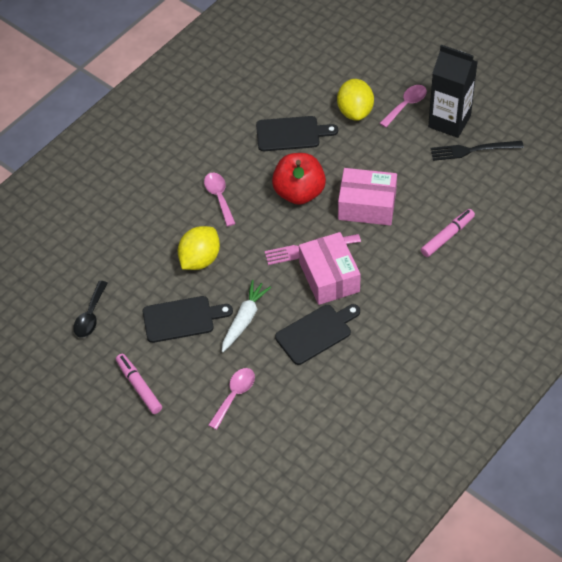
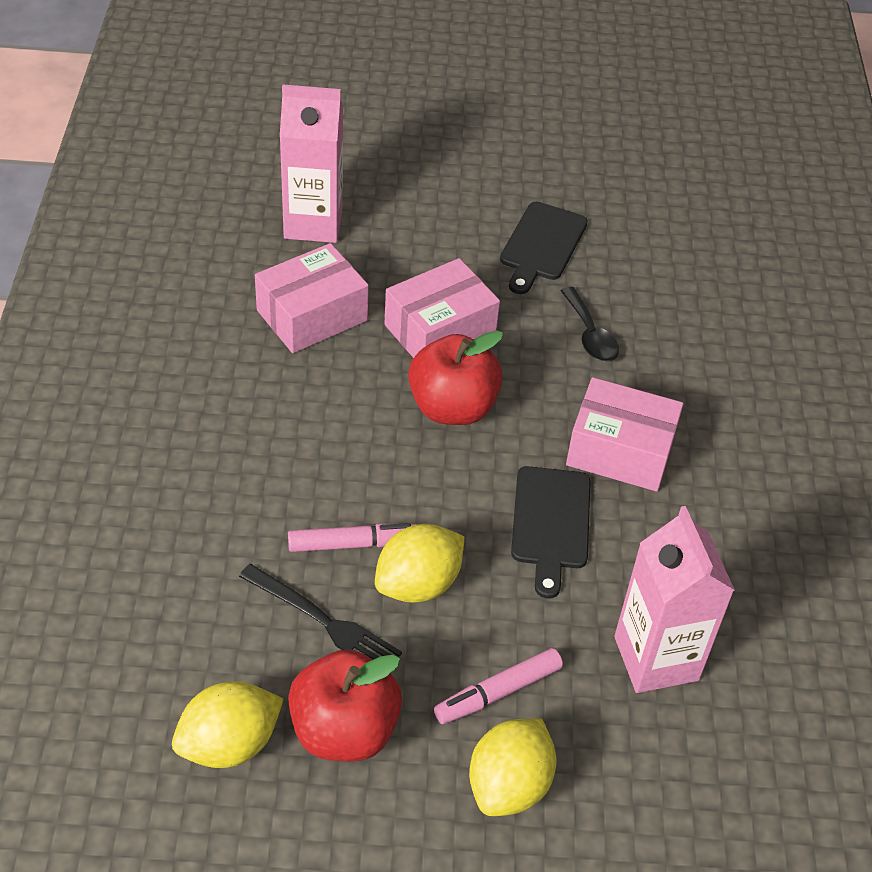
black carton: 1 -> 0
black cutting board: 3 -> 2
pink box: 2 -> 3
pink carton: 0 -> 2
pink fork: 1 -> 0
pink spoon: 3 -> 0
red apple: 1 -> 2
white carrot: 1 -> 0
yellow lemon: 2 -> 3

